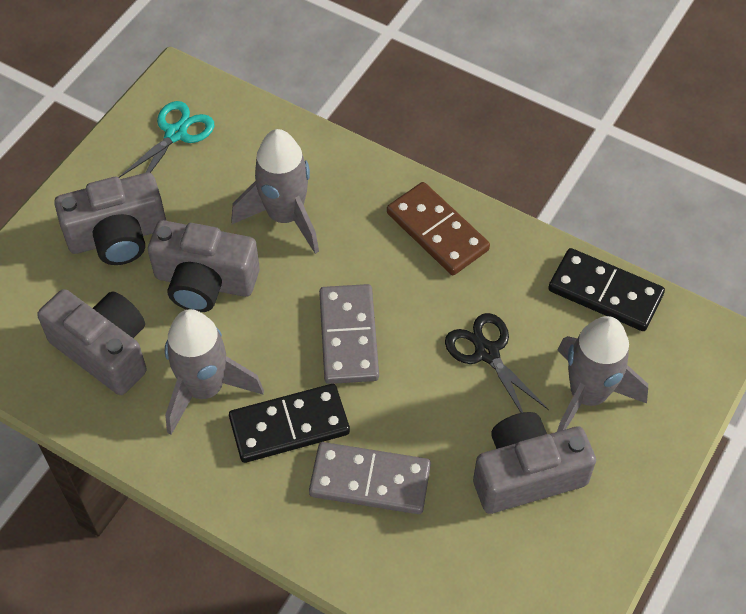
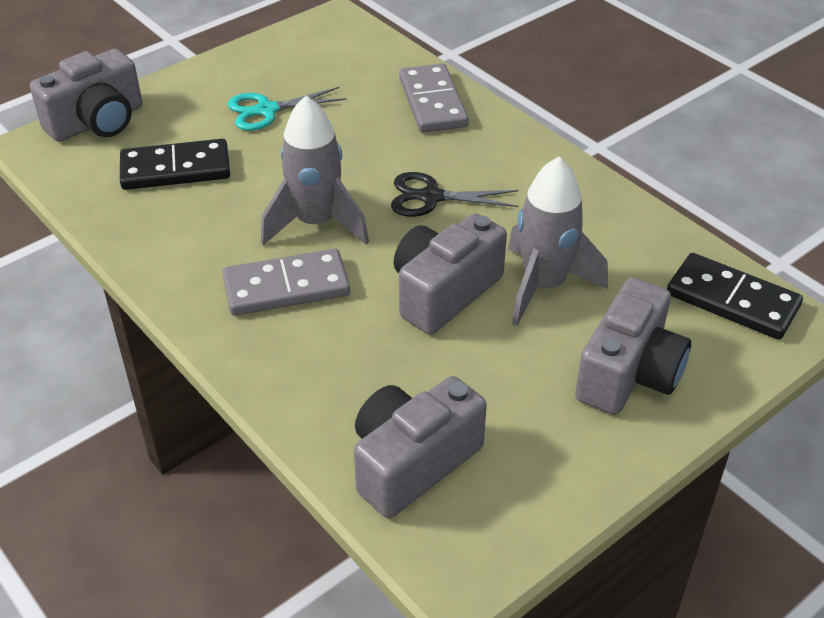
brown domino: 1 -> 0
grey rocket: 3 -> 2

